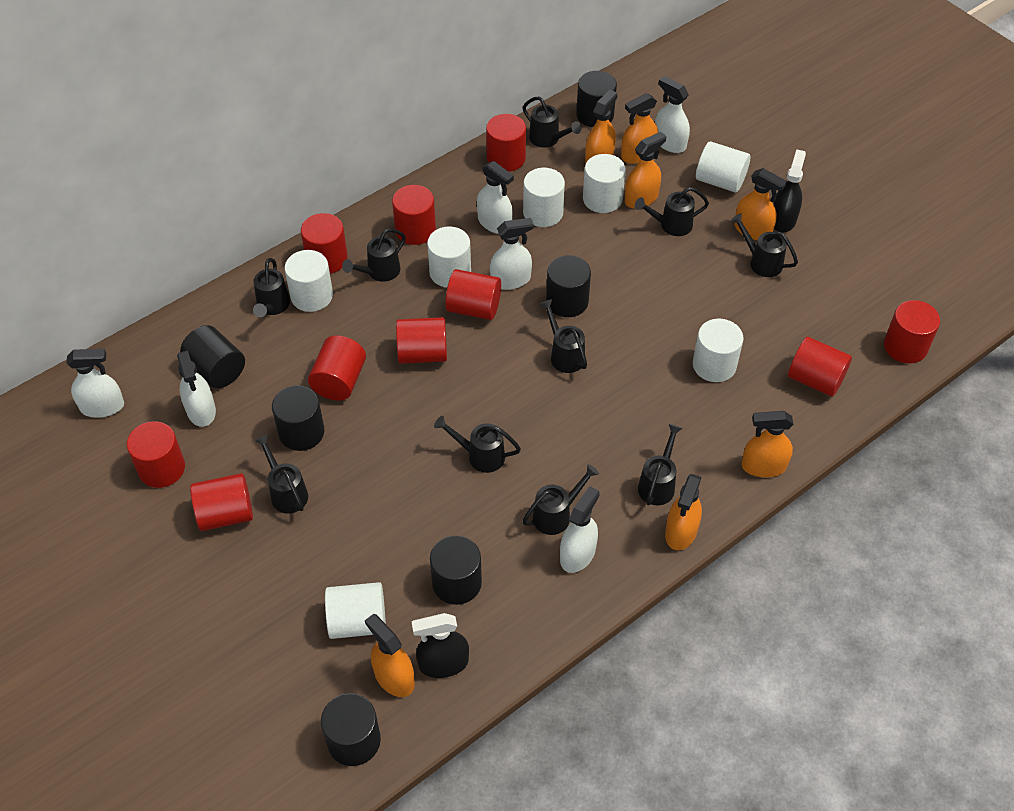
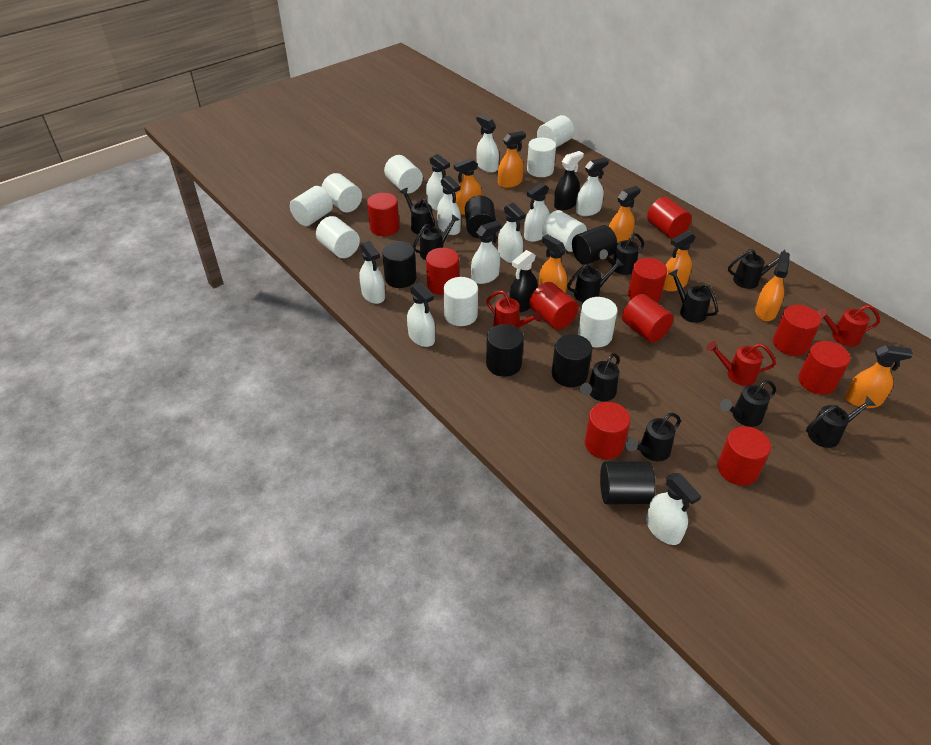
red watering can: 0 -> 3
white cylinder: 7 -> 9
white spray bottle: 6 -> 10

